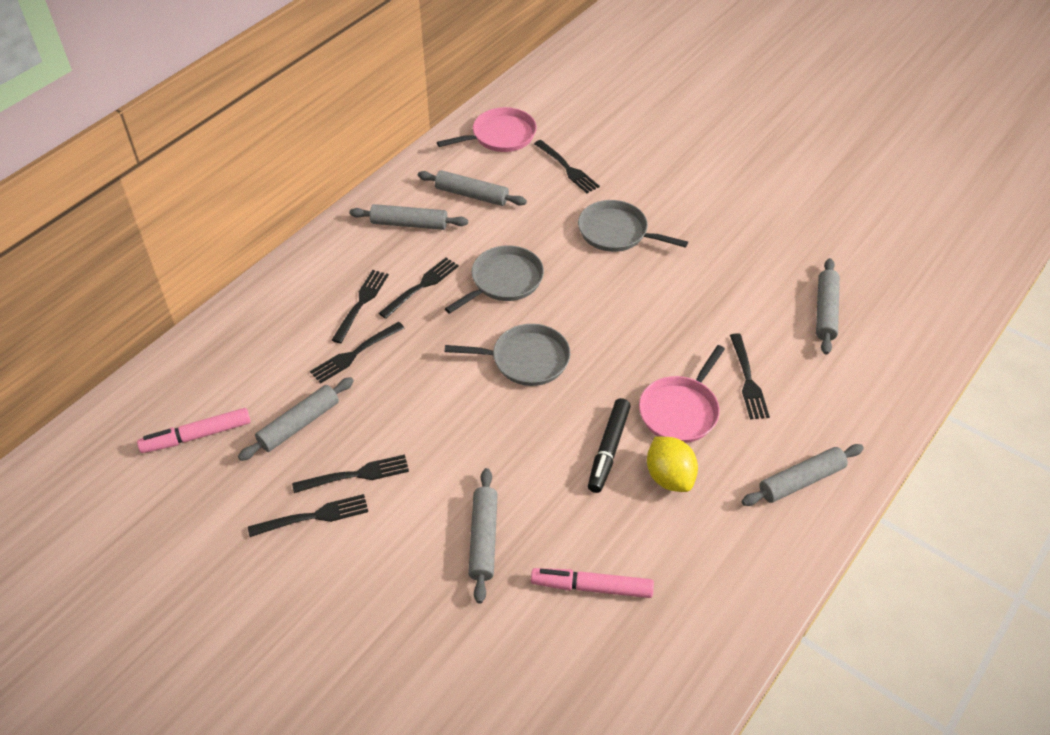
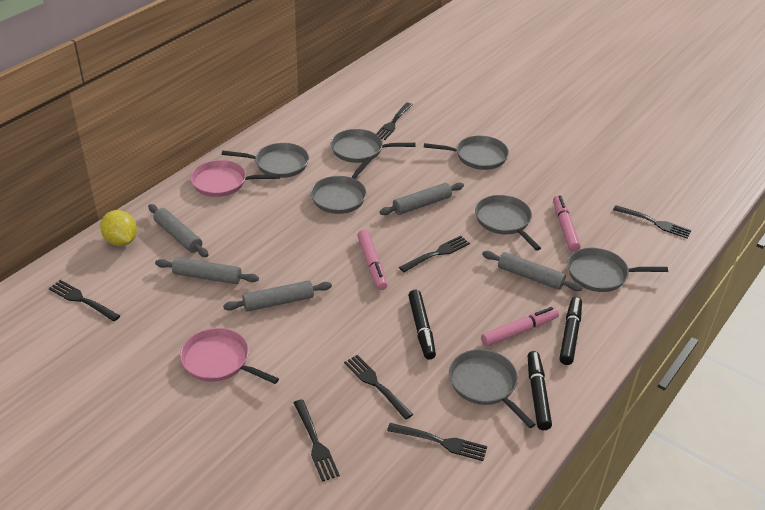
black marker: 1 -> 3
grey pan: 3 -> 7
grey rolling pin: 6 -> 5
pink marker: 2 -> 3

